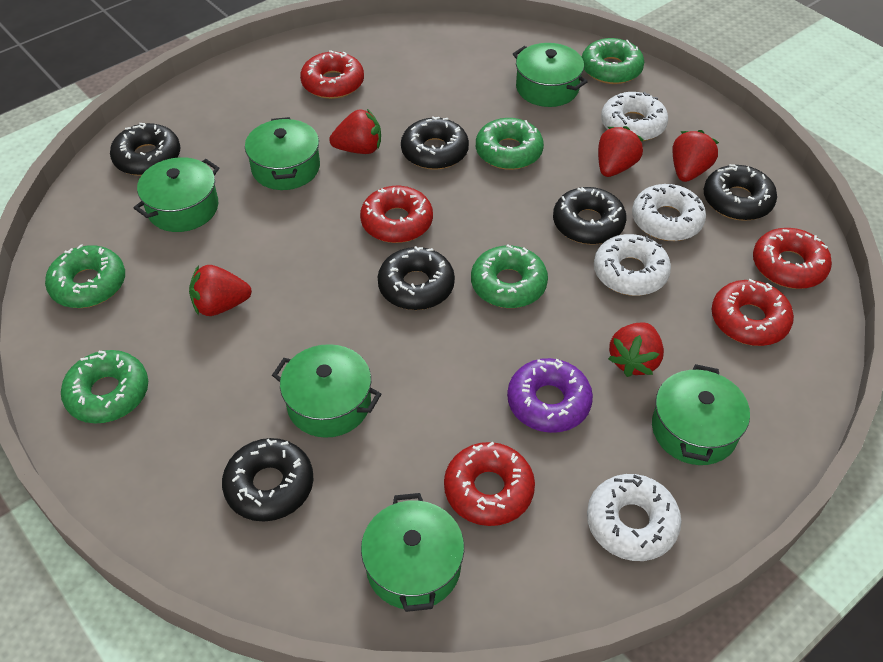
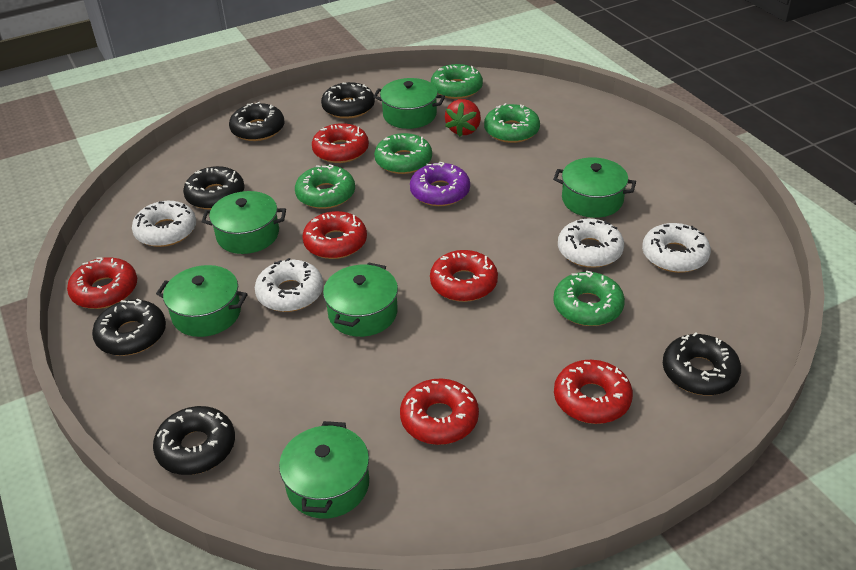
red donut: 5 -> 6
red strawberry: 5 -> 1

